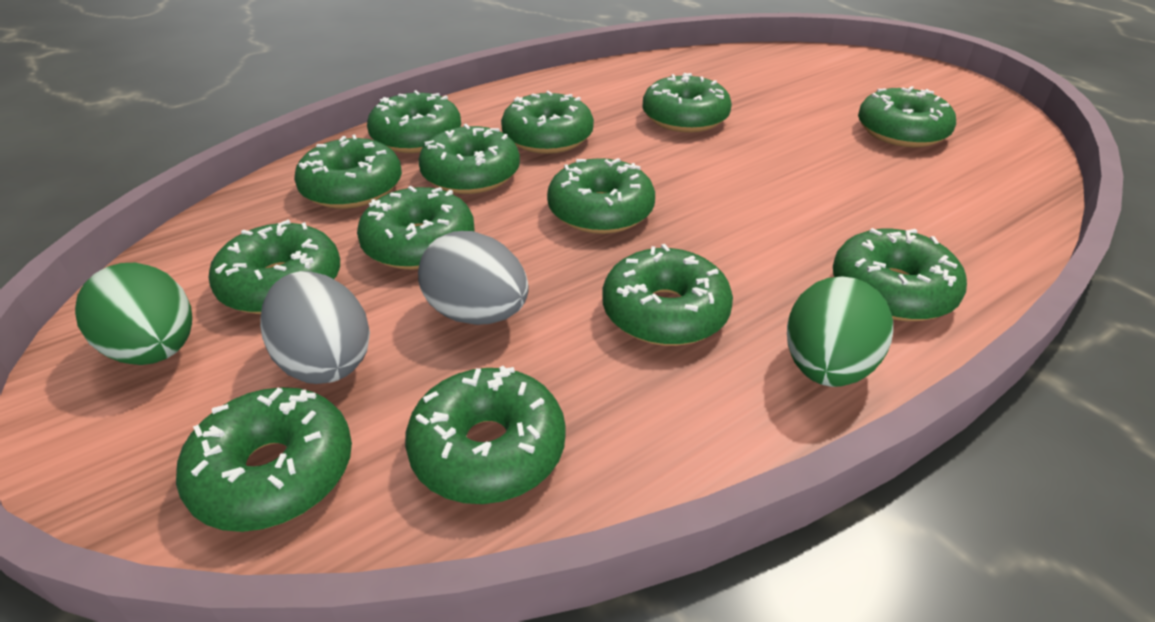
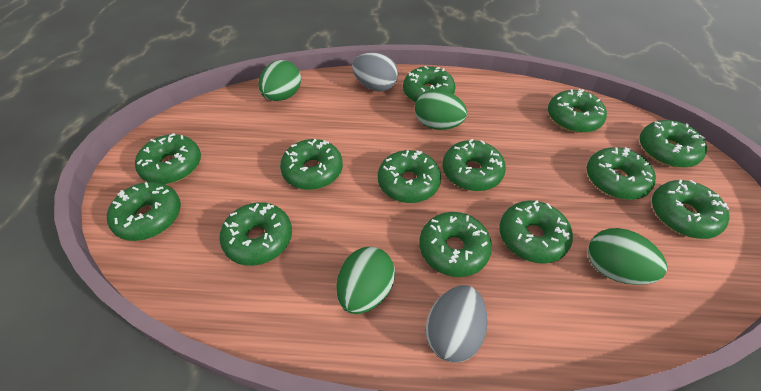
green egg: 2 -> 4

